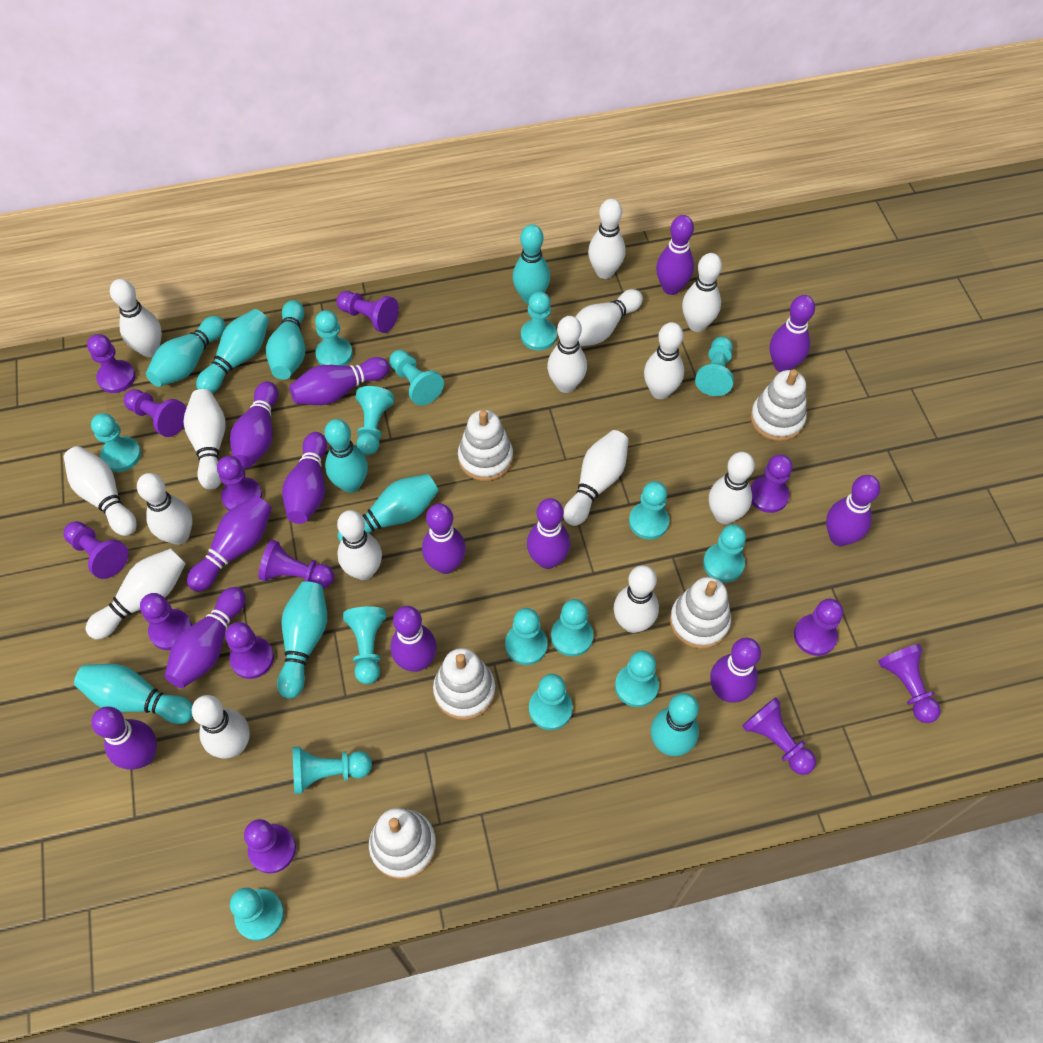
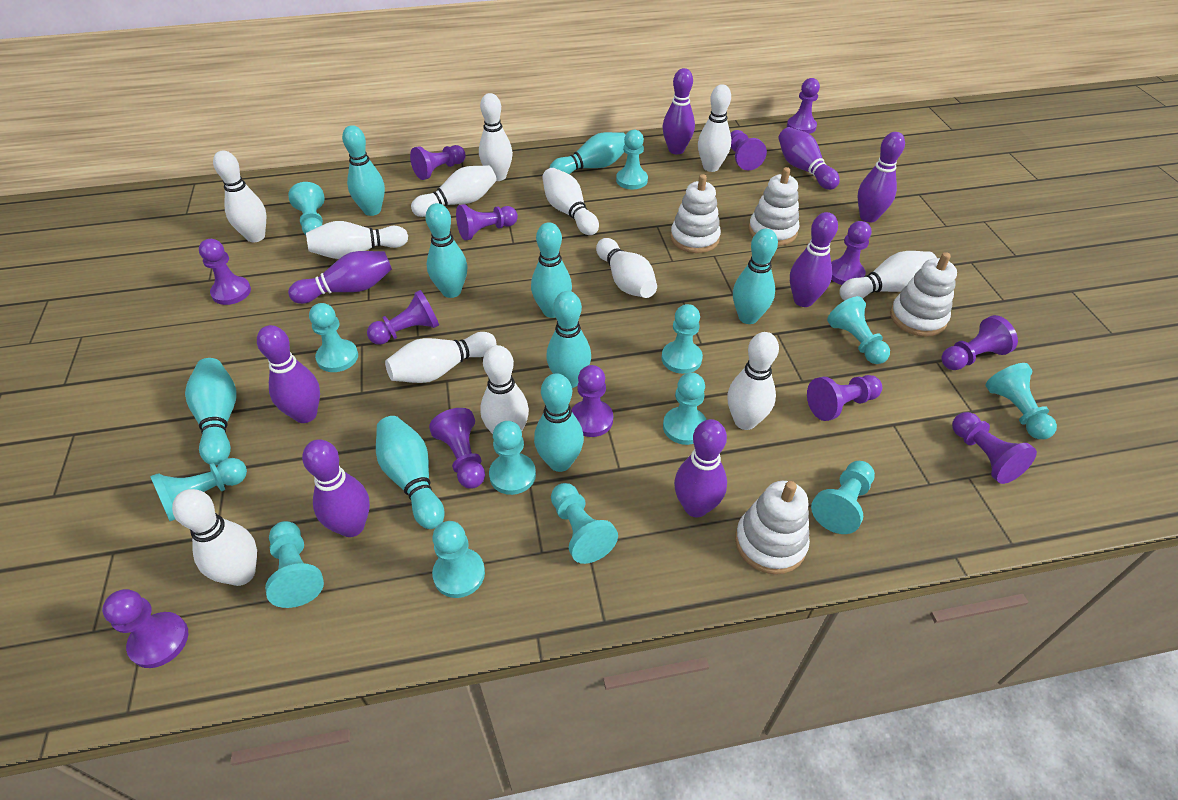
purple bowling pin: 13 -> 8
turquoise pawn: 15 -> 13
white bowling pin: 15 -> 12
white stacking toy: 5 -> 4

